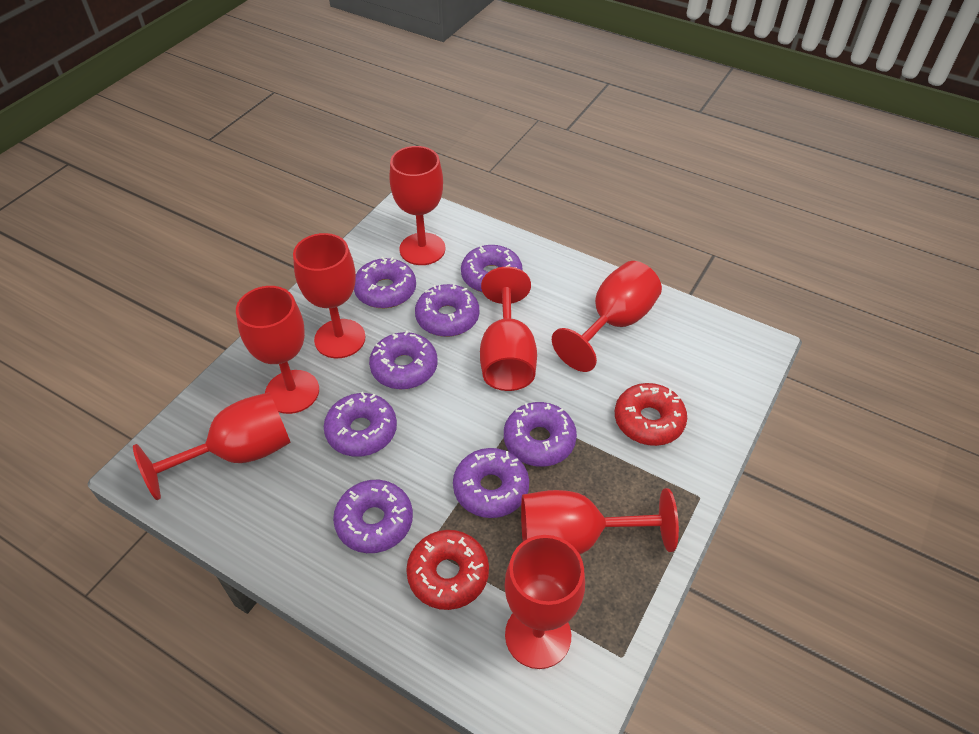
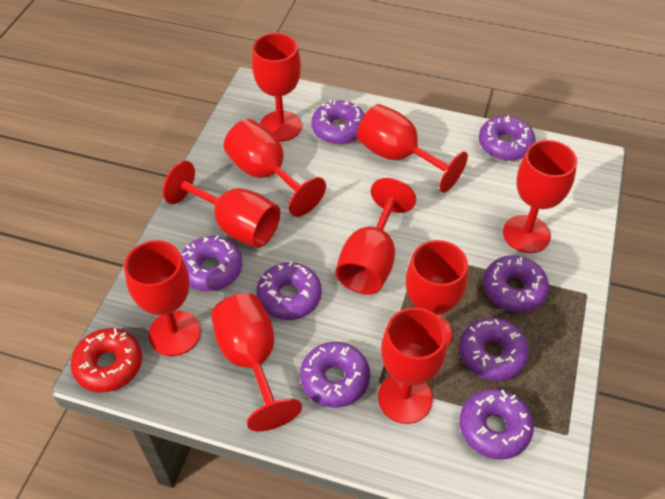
red donut: 2 -> 1
red goblet: 8 -> 10

